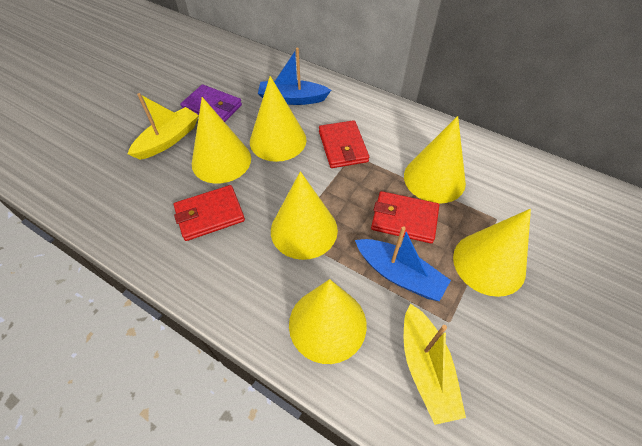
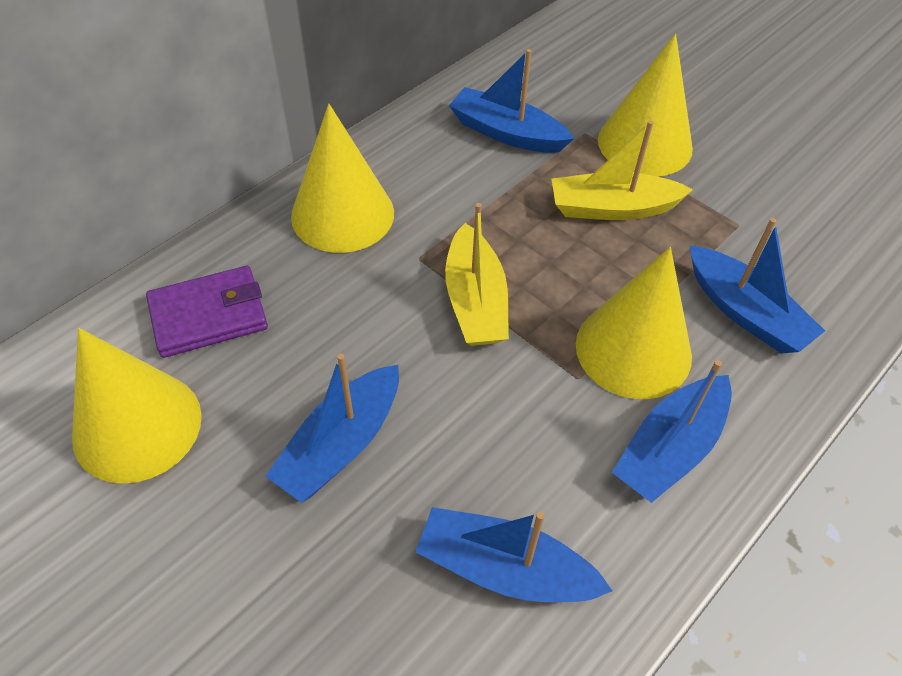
blue boat: 2 -> 5
red wallet: 3 -> 0
yellow cone: 6 -> 4

